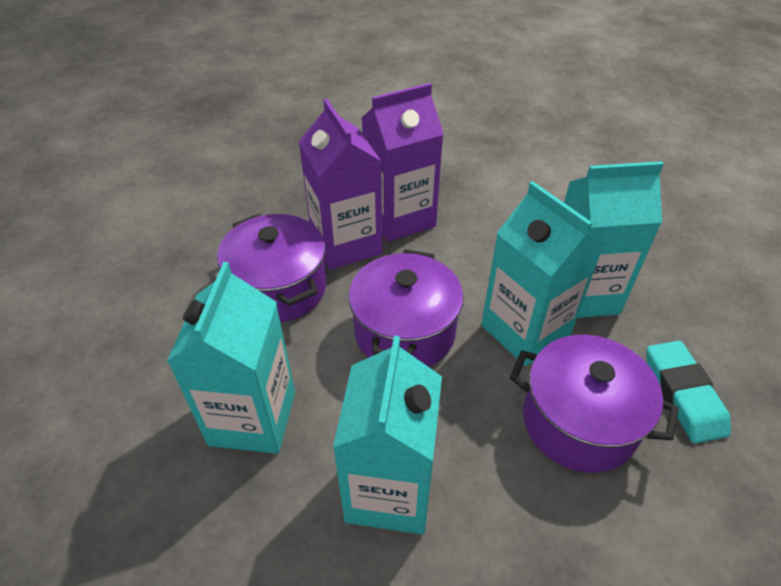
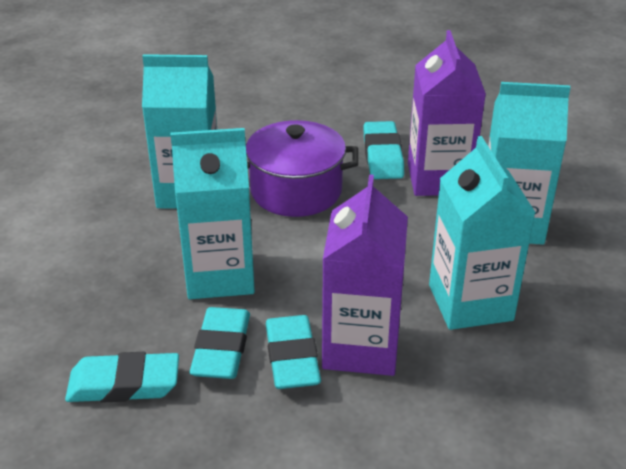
purple pot: 3 -> 1
turquoise eraser: 1 -> 4

